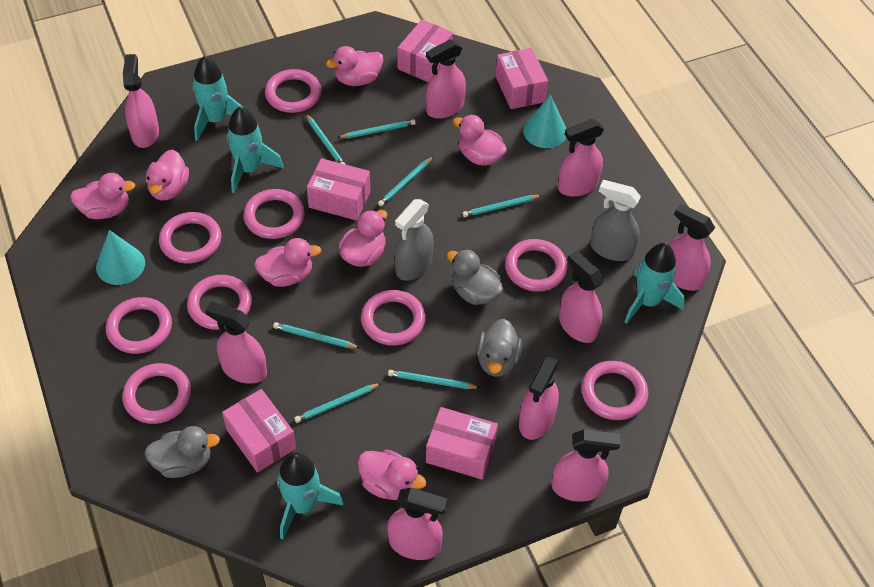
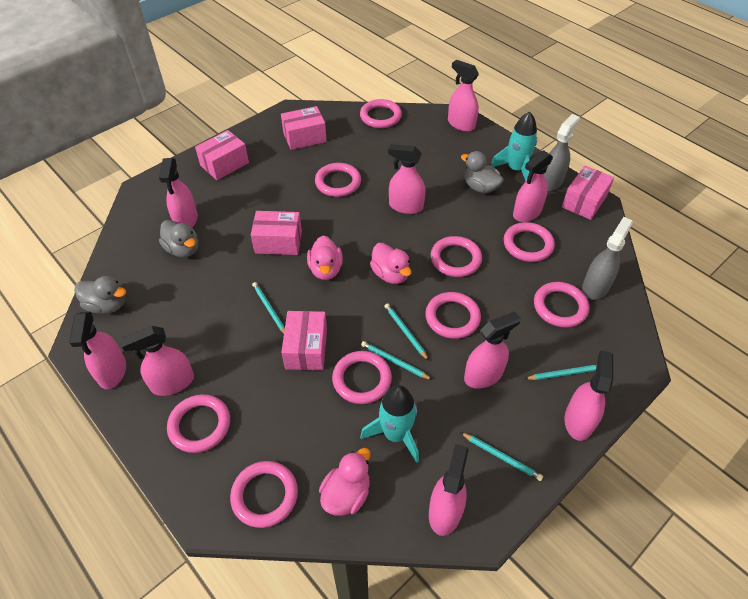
pink duck: 7 -> 3
turquoise cone: 2 -> 0
turquoise pencil: 7 -> 5
turquoise rocket: 4 -> 2

